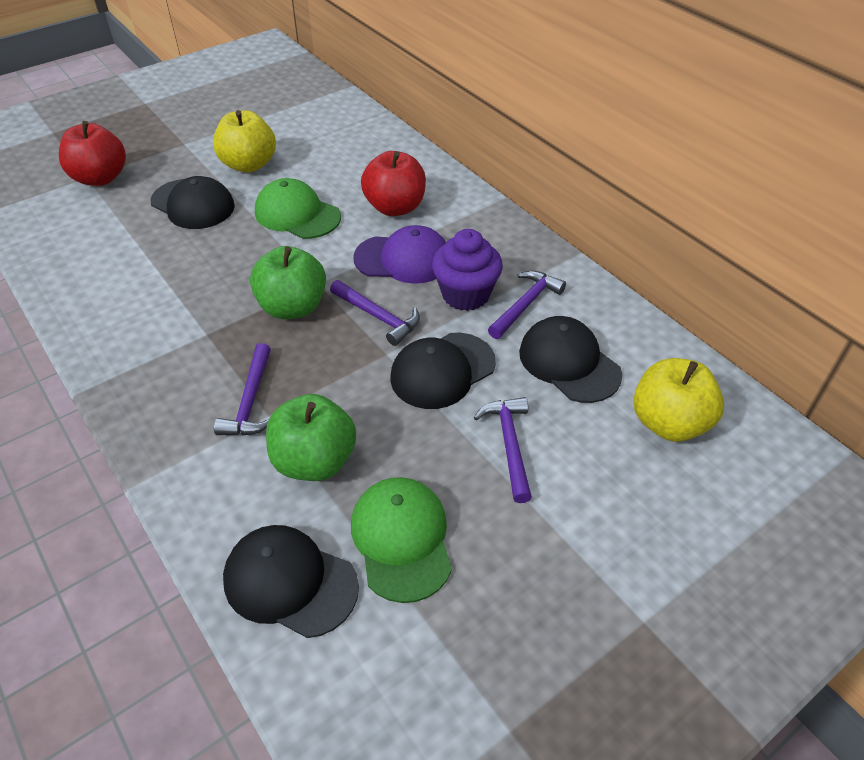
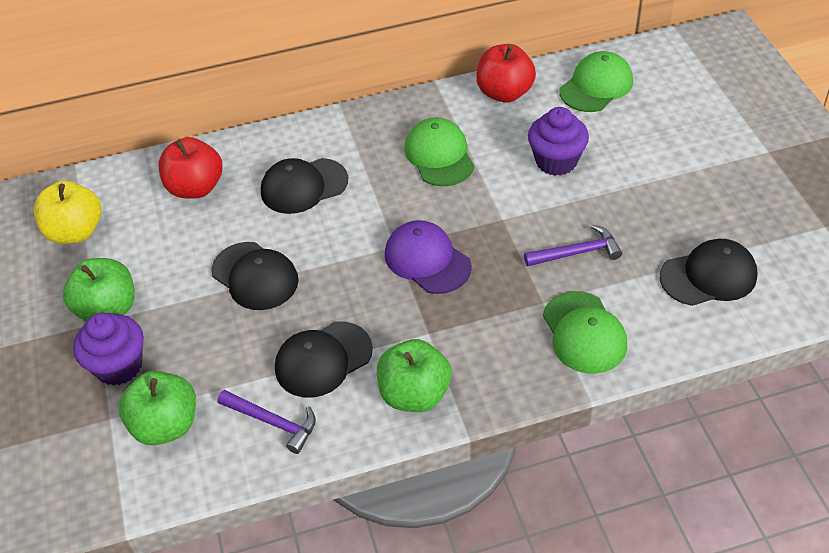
green apple: 2 -> 3
green cap: 2 -> 3
purple cupcake: 1 -> 2
purple hammer: 4 -> 2
yellow apple: 2 -> 1

